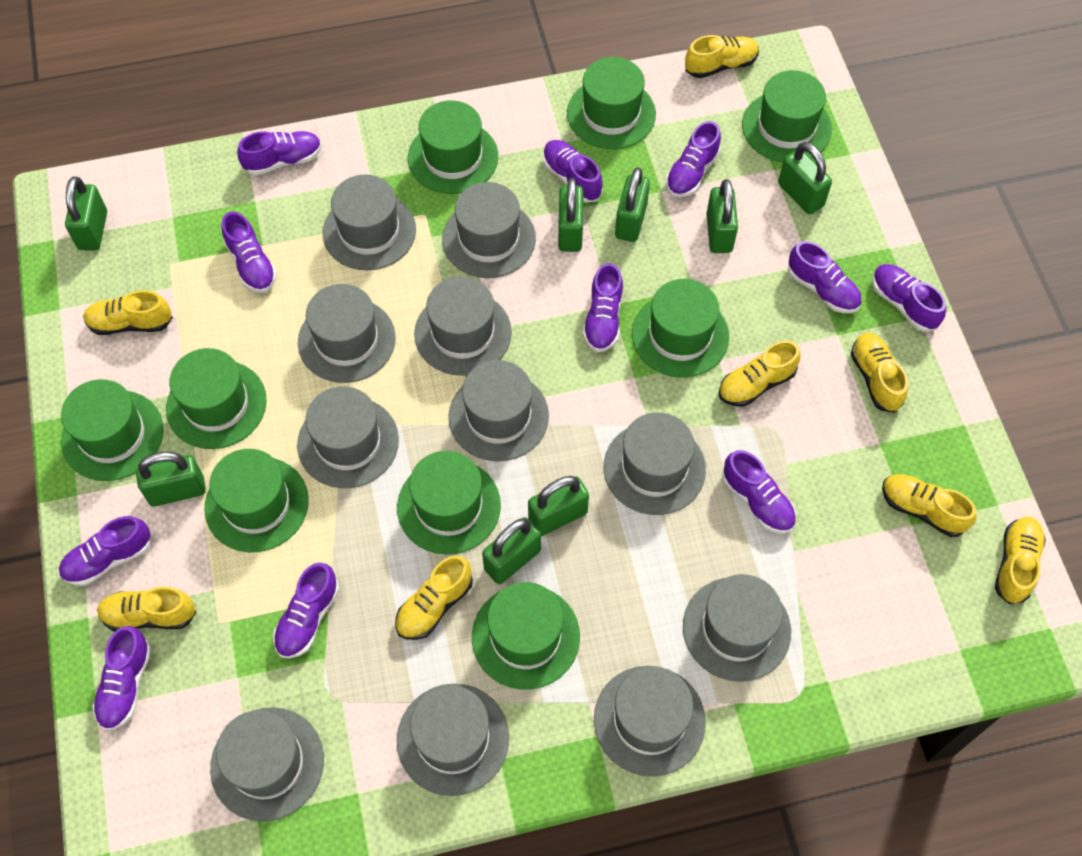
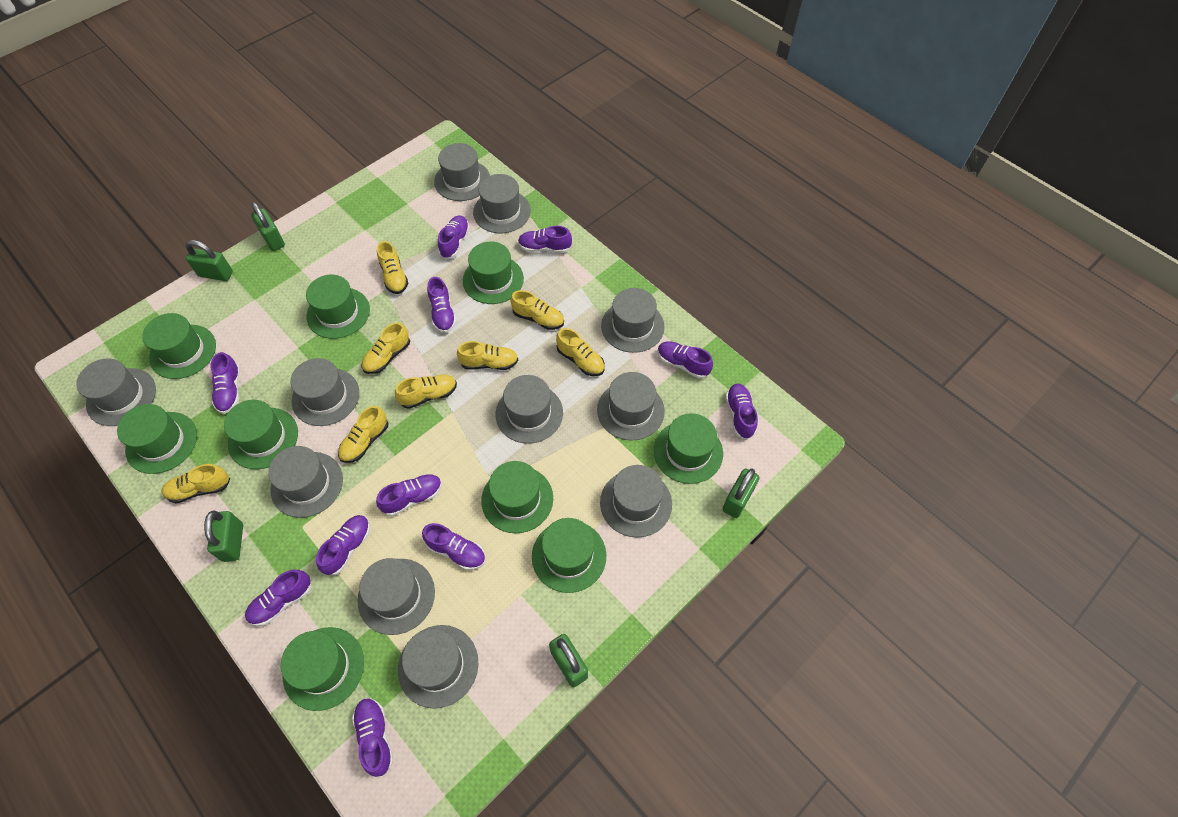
green padlock: 8 -> 5

